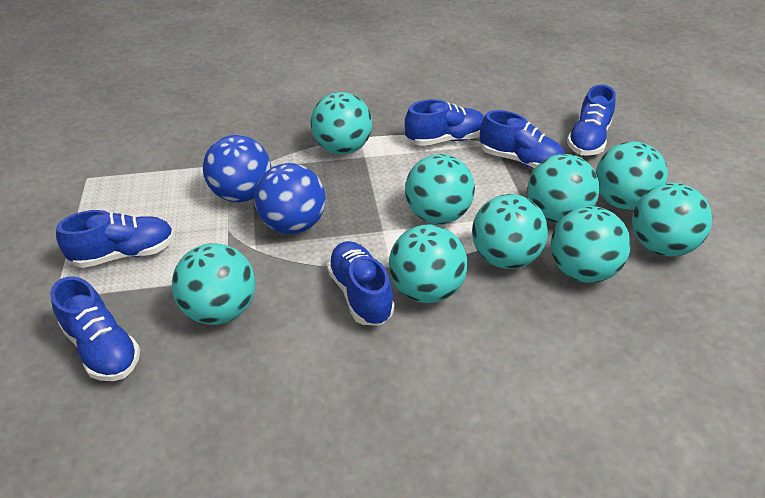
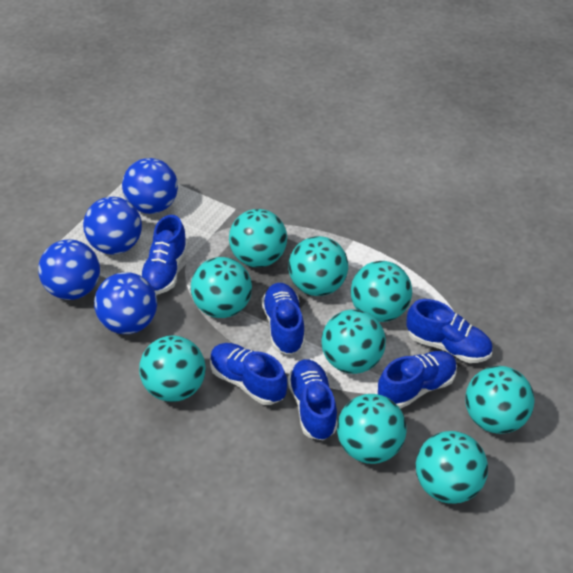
blue ball: 2 -> 4

